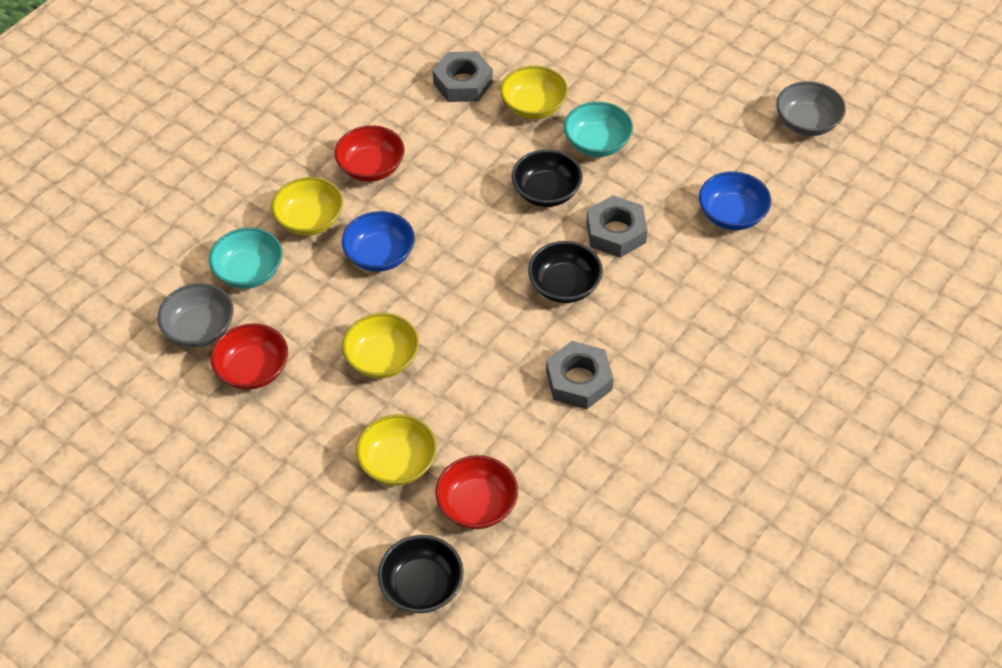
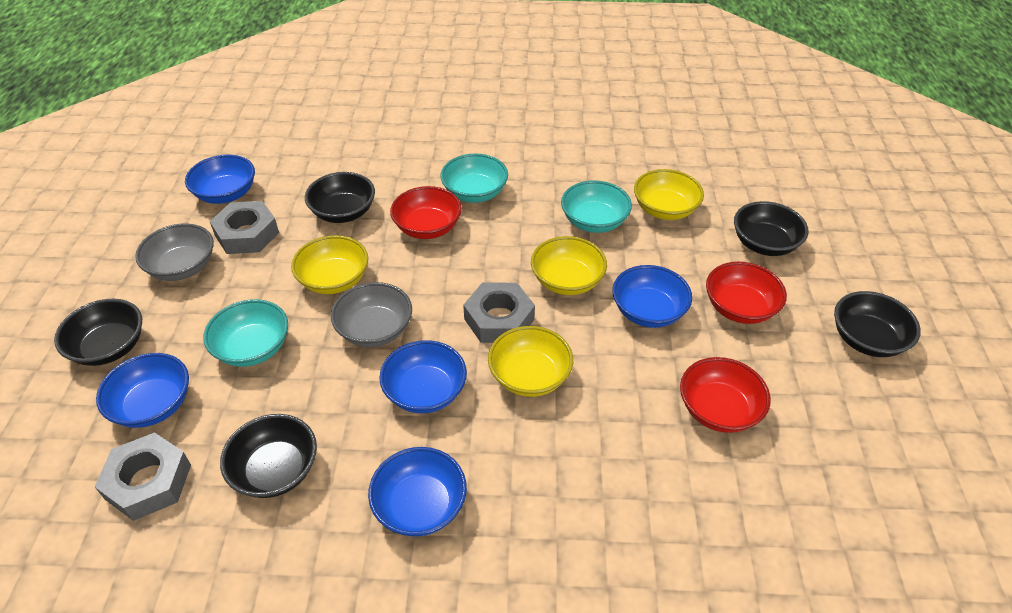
black bowl: 3 -> 5
blue bowl: 2 -> 5
turquoise bowl: 2 -> 3

